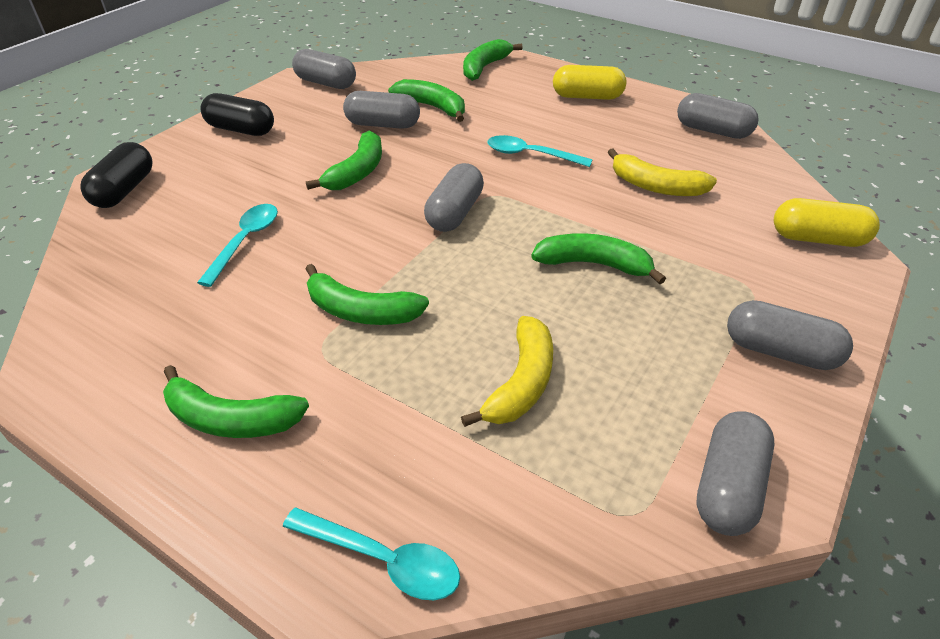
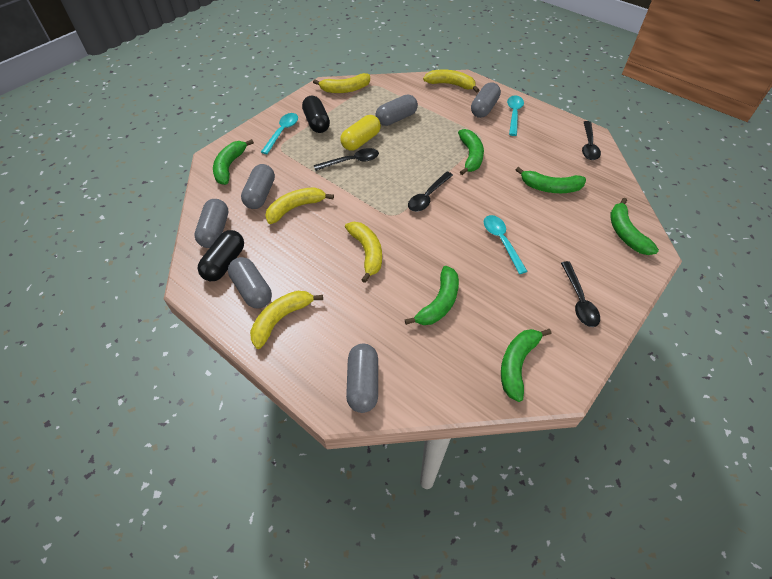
black spoon: 0 -> 4
yellow banana: 2 -> 5
yellow capsule: 2 -> 1

